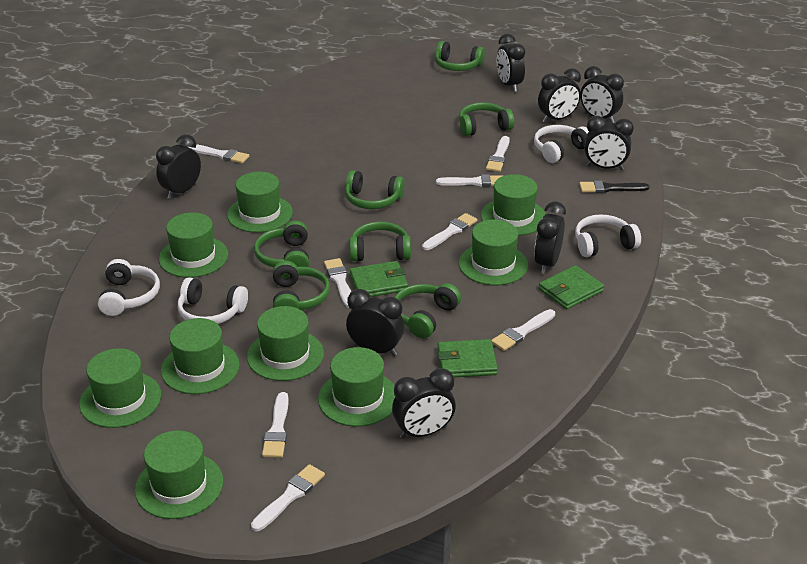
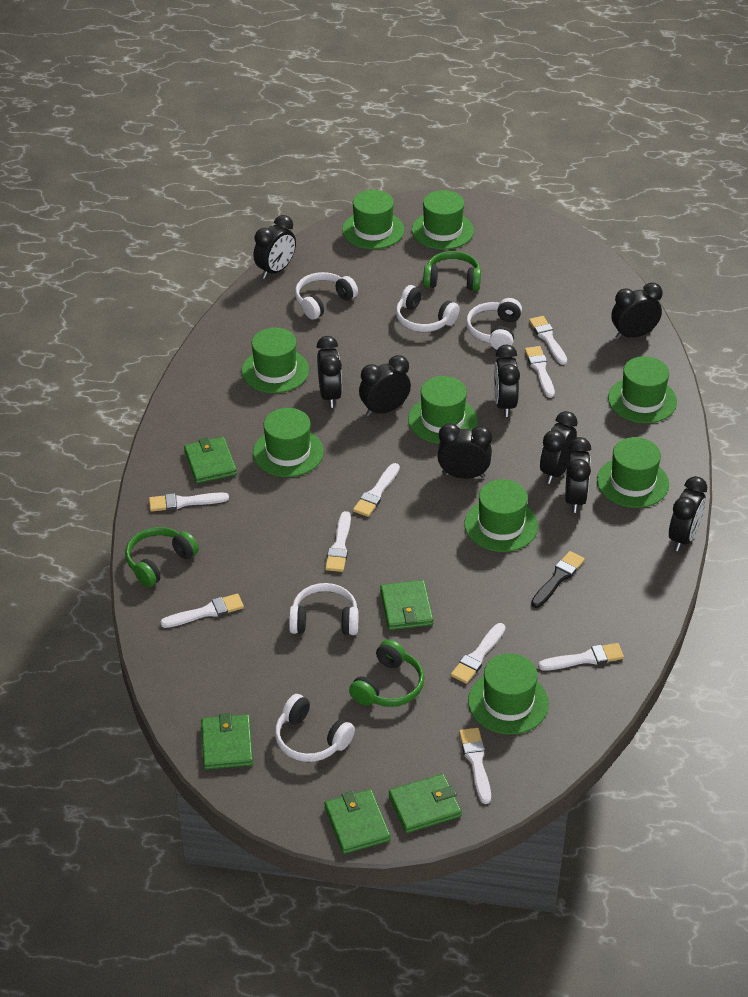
black clock: 8 -> 9
green headphones: 7 -> 3
green wallet: 3 -> 5
white brush: 8 -> 9
white headphones: 4 -> 5

